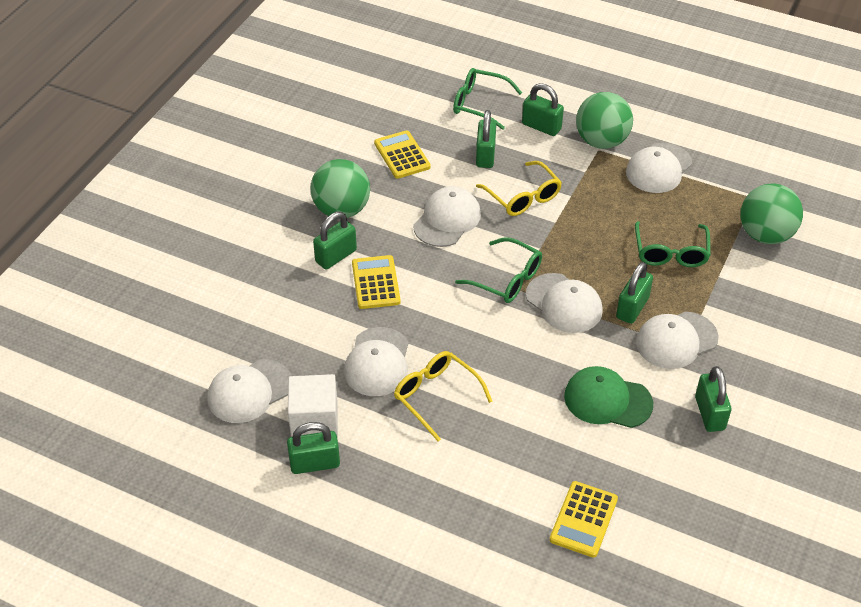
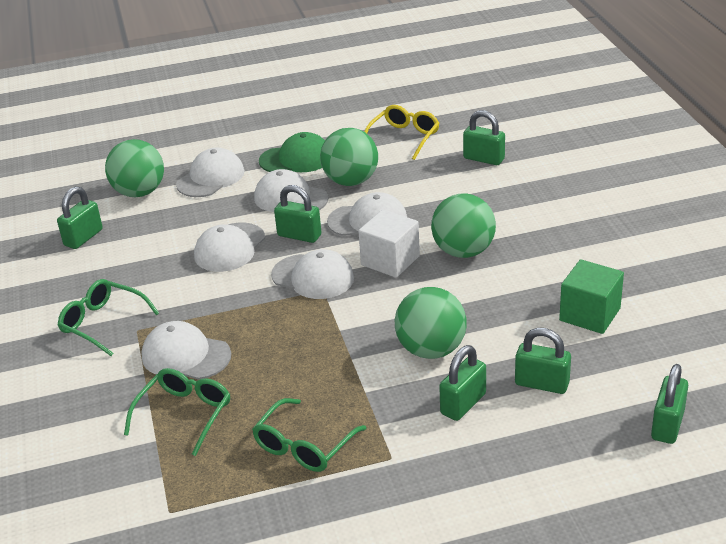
green ball: 3 -> 4
green cube: 0 -> 1
yellow calculator: 3 -> 0
yellow glasses: 2 -> 1

